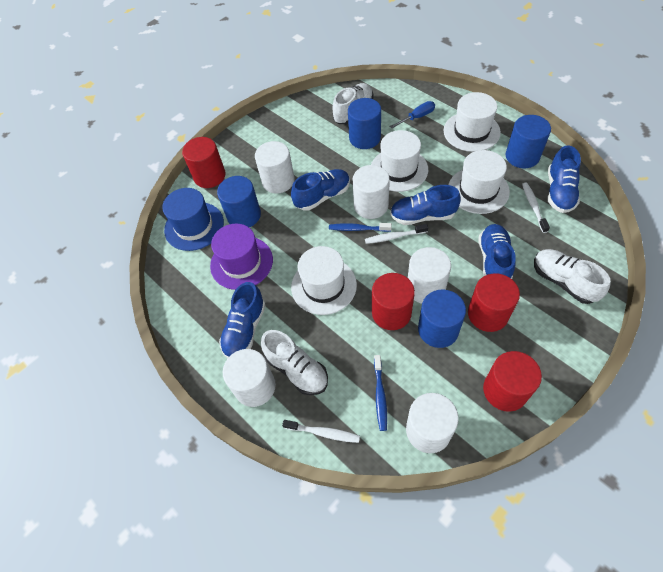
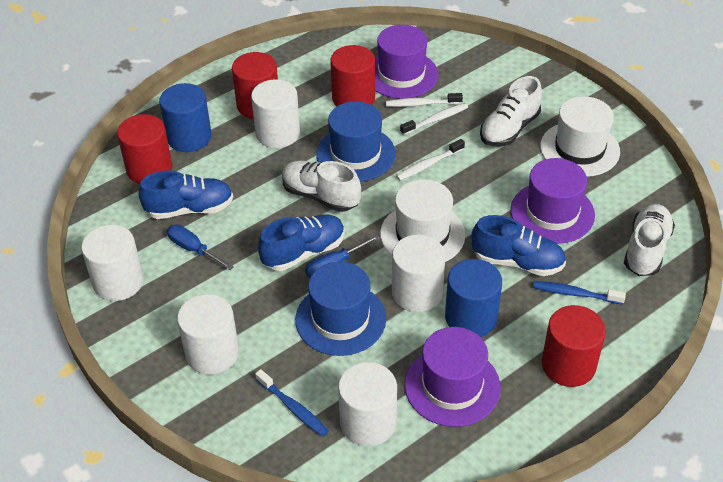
blue cylinder: 4 -> 2
blue hat: 1 -> 2
blue screwdriver: 1 -> 2
blue shoe: 5 -> 3
purple hat: 1 -> 3
white hat: 4 -> 2

